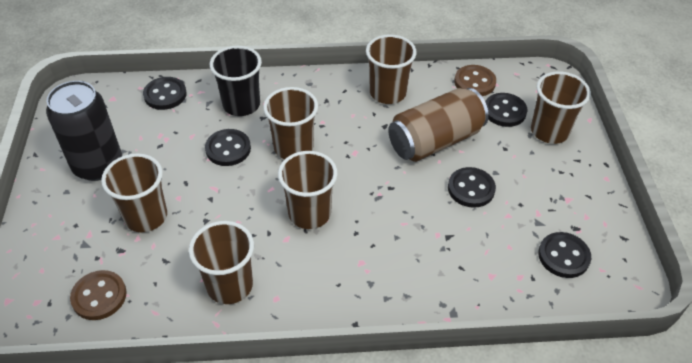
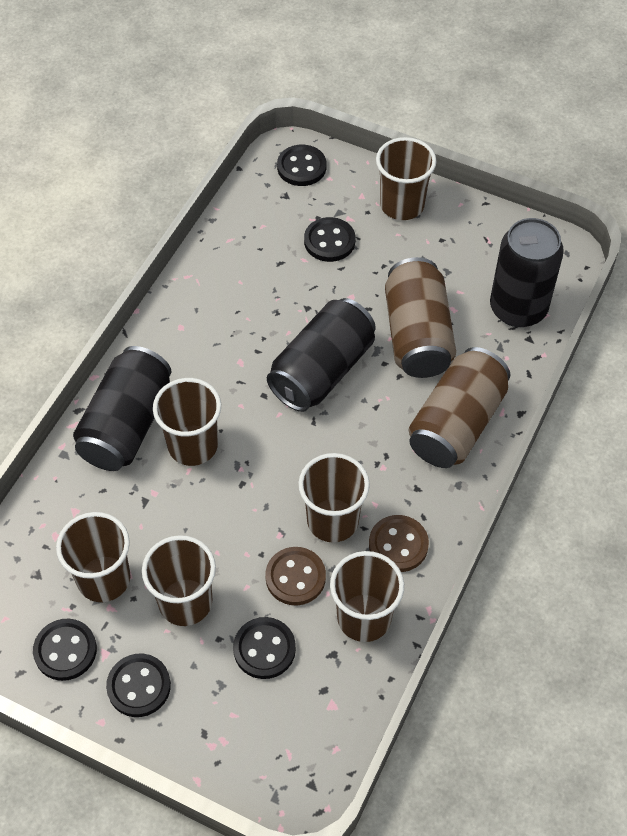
black can: 1 -> 3
black cup: 1 -> 0
brown can: 1 -> 2

